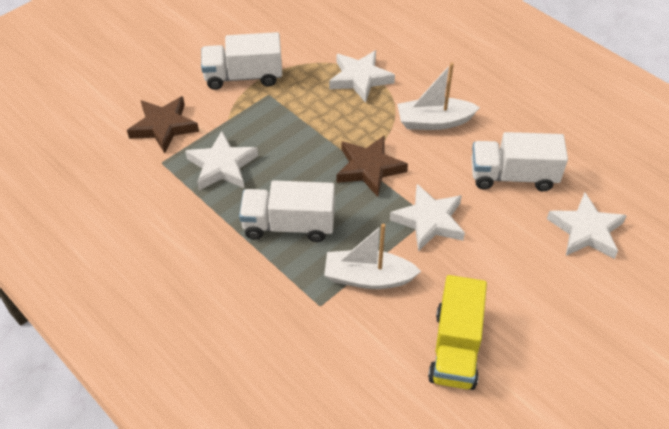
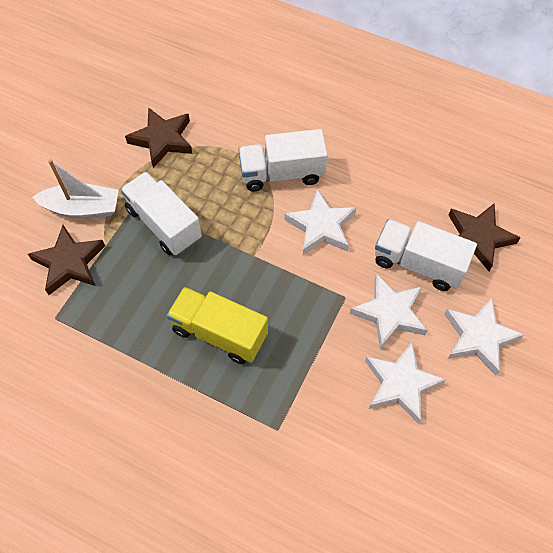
brown star: 2 -> 3
white boat: 2 -> 1

